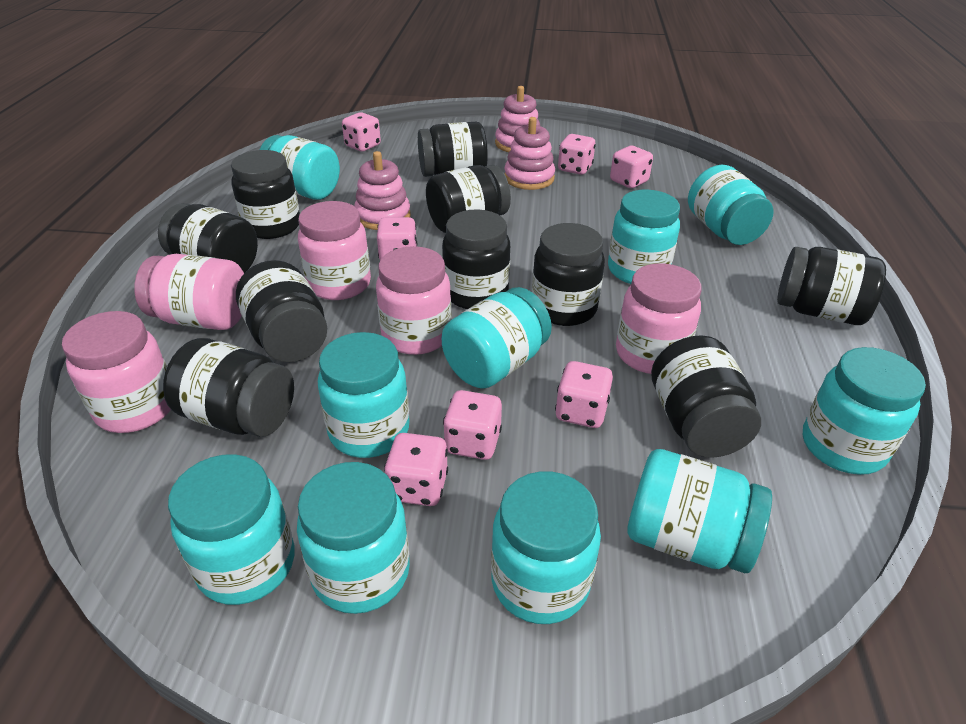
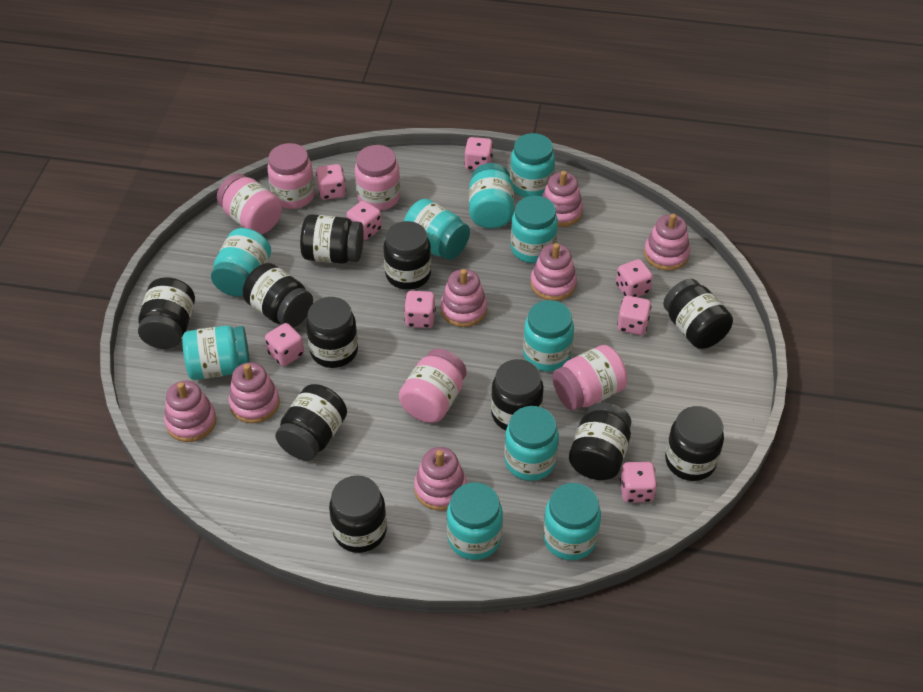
black jar: 10 -> 11
pink dice: 7 -> 8
pink stacking toy: 3 -> 7

